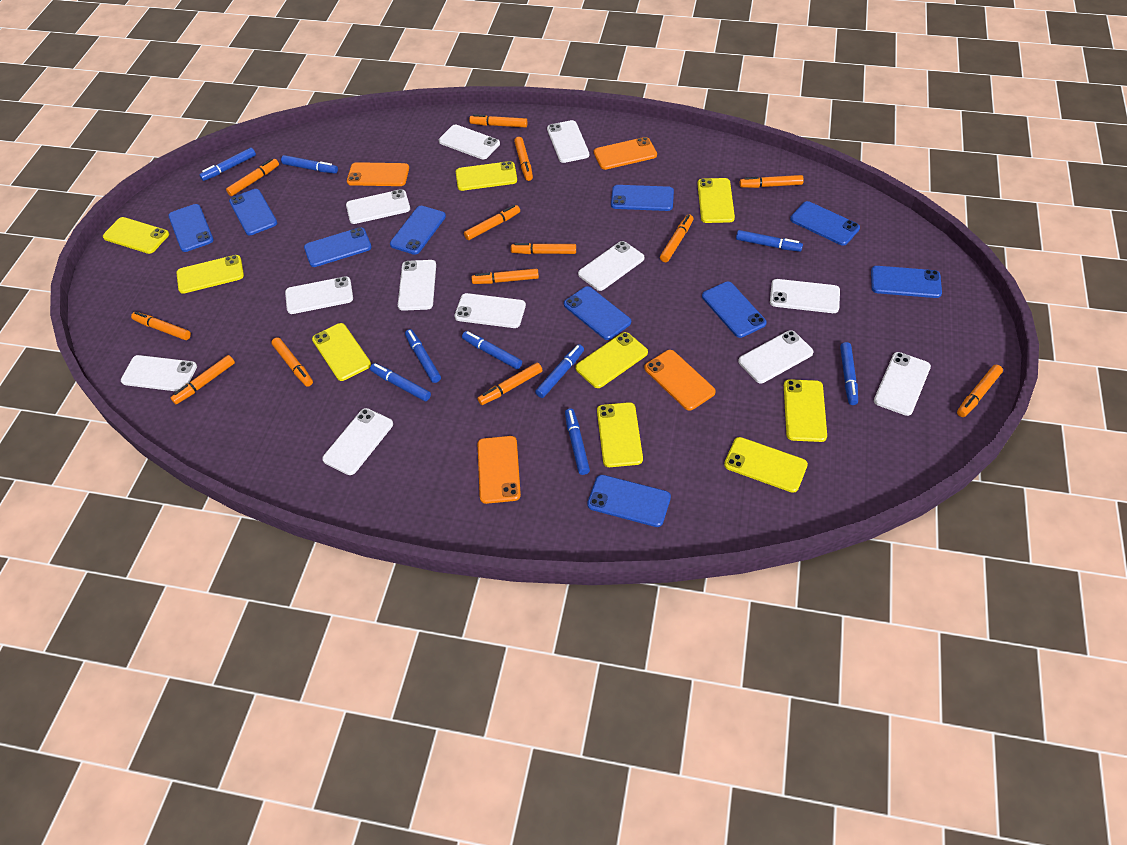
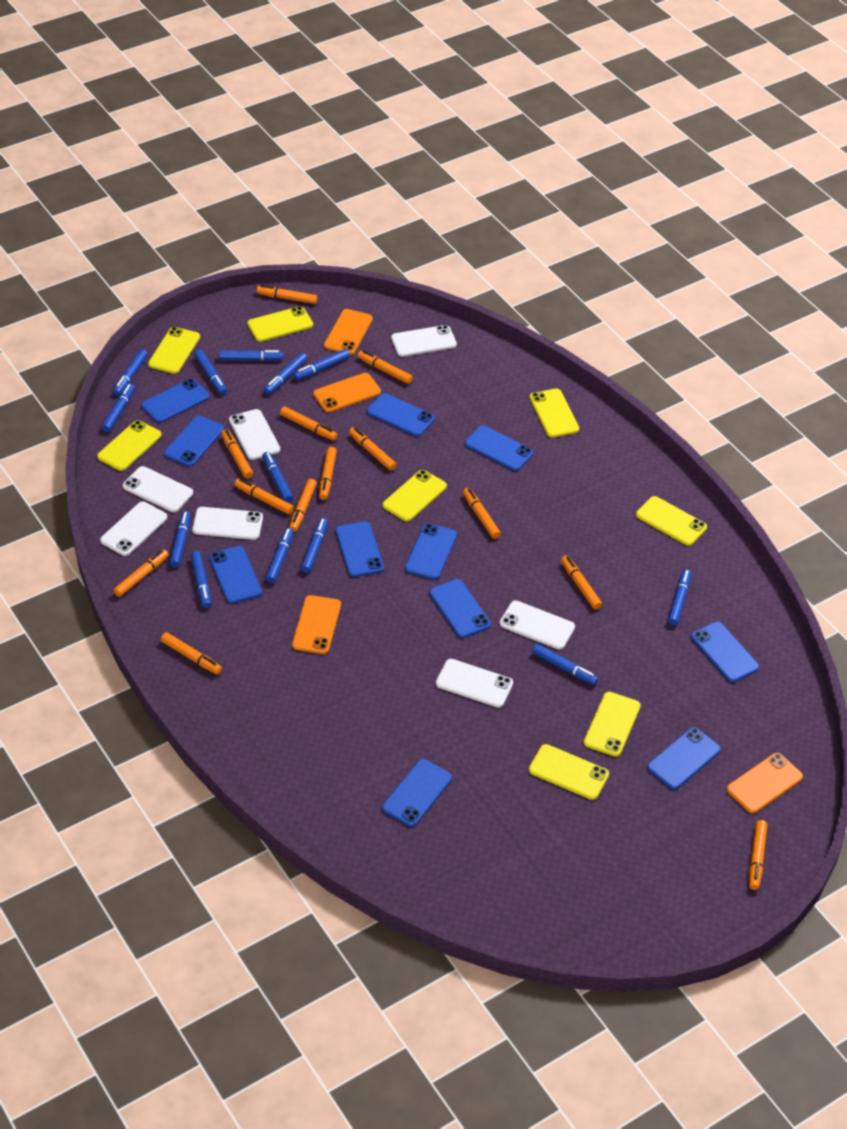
blue marker: 9 -> 13
blue phone: 10 -> 11
white phone: 12 -> 7
yellow phone: 9 -> 8

